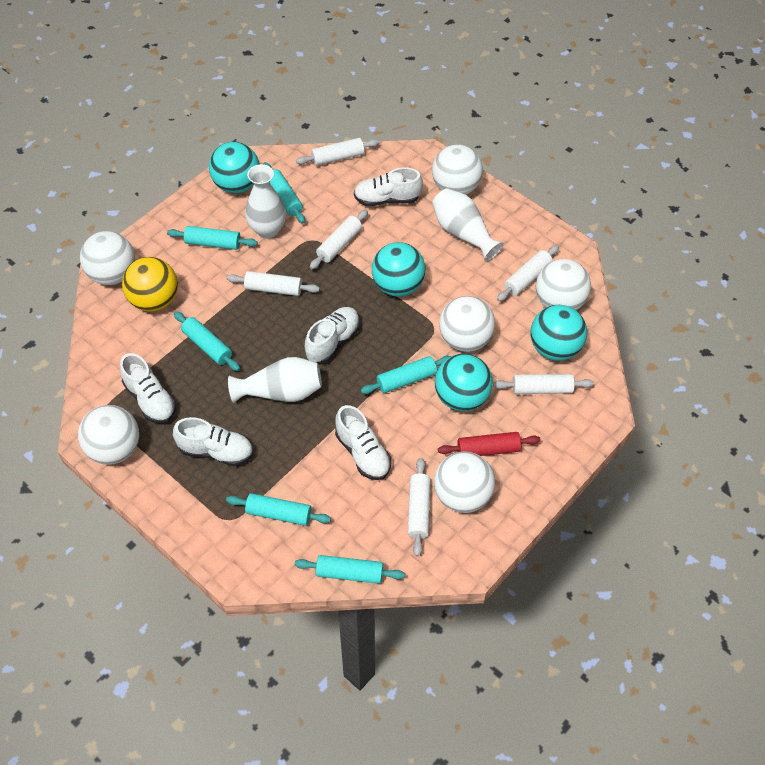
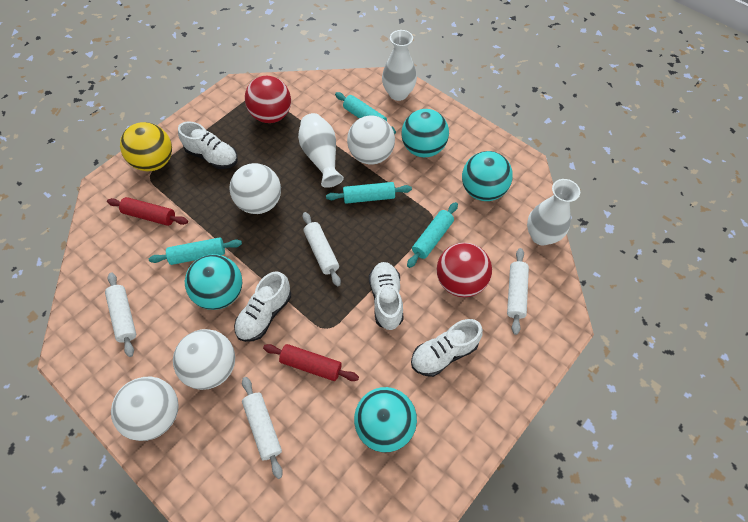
red ball: 0 -> 2
red rolling pin: 1 -> 2
turquoise rolling pin: 6 -> 4
white ball: 6 -> 4
white rolling pin: 6 -> 4
white shoe: 5 -> 4

